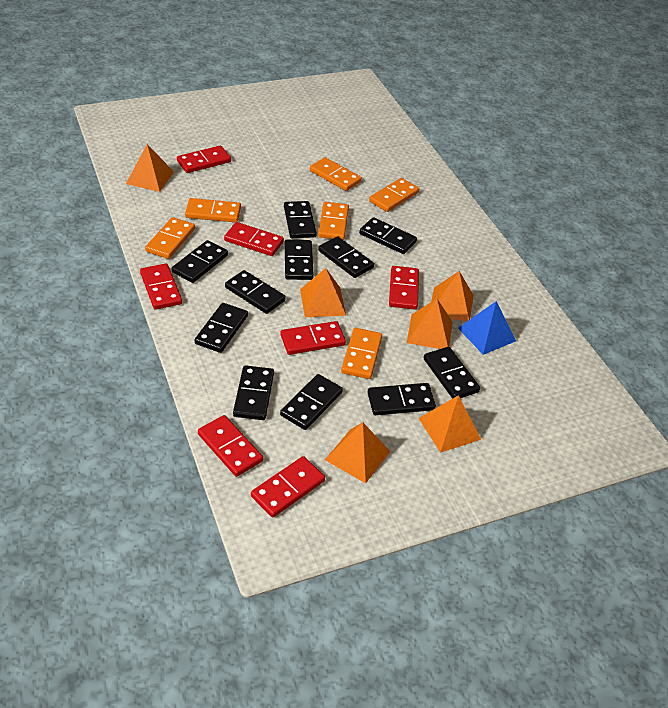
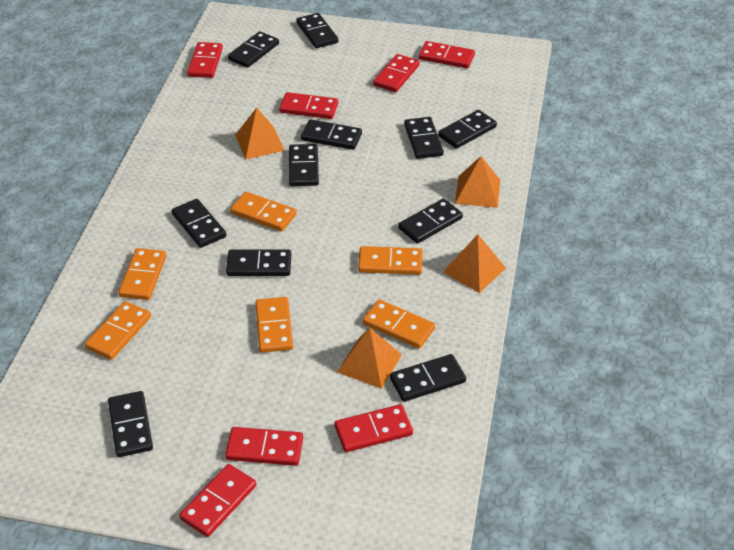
blue pyramid: 1 -> 0
orange pyramid: 6 -> 4

